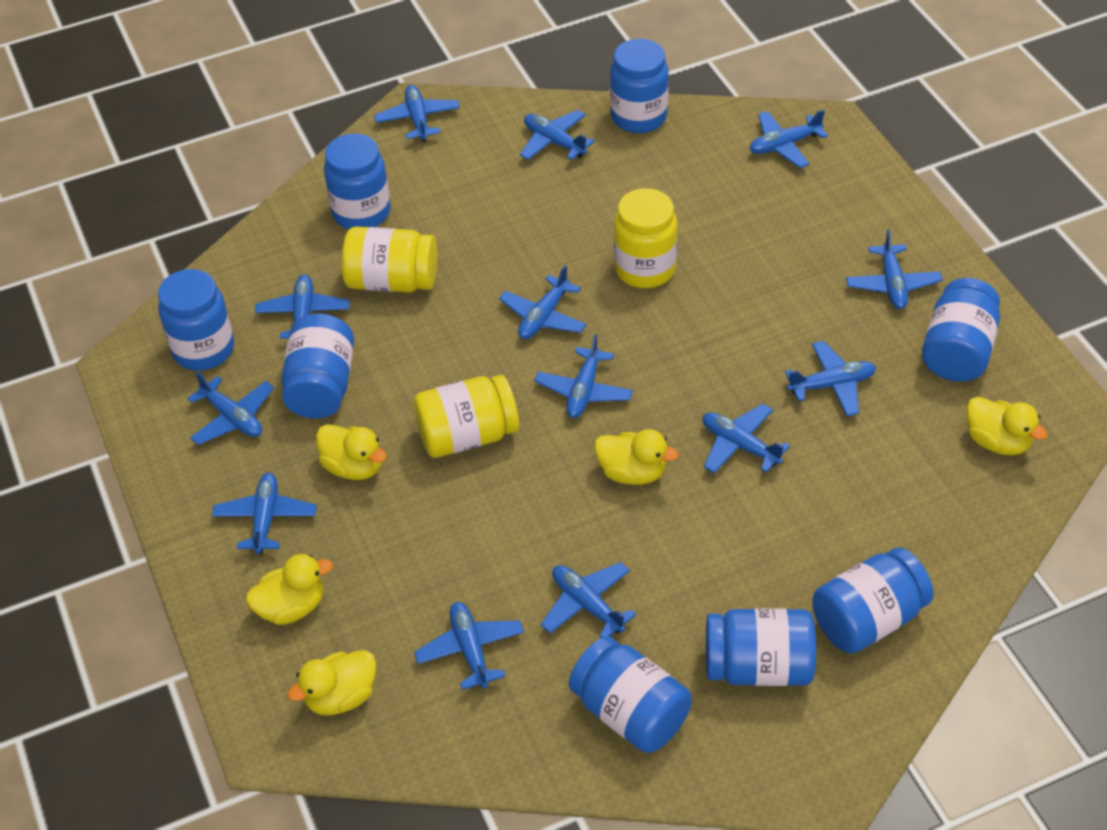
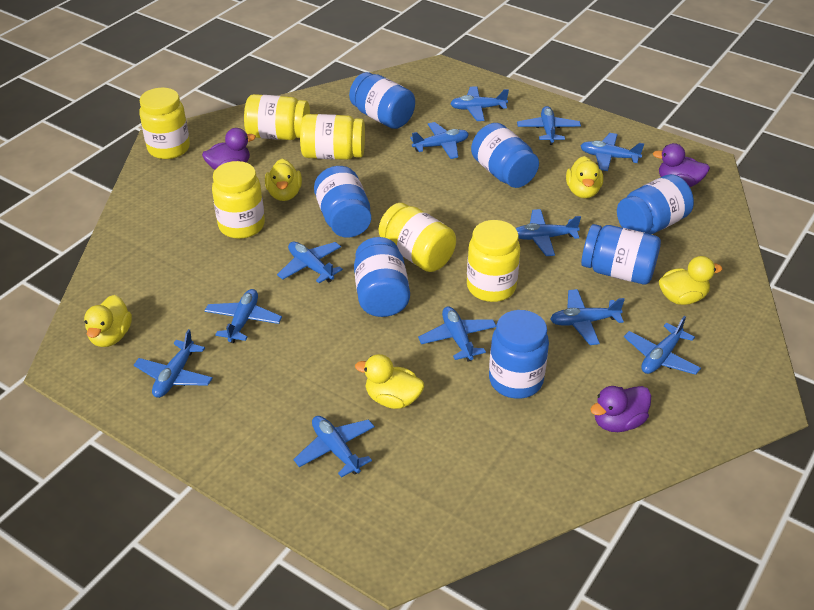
blue jar: 8 -> 7
blue plane: 13 -> 12
purple duck: 0 -> 3
yellow jar: 3 -> 6

